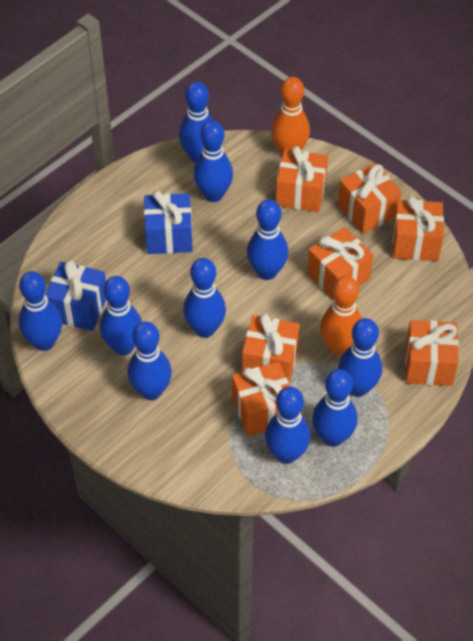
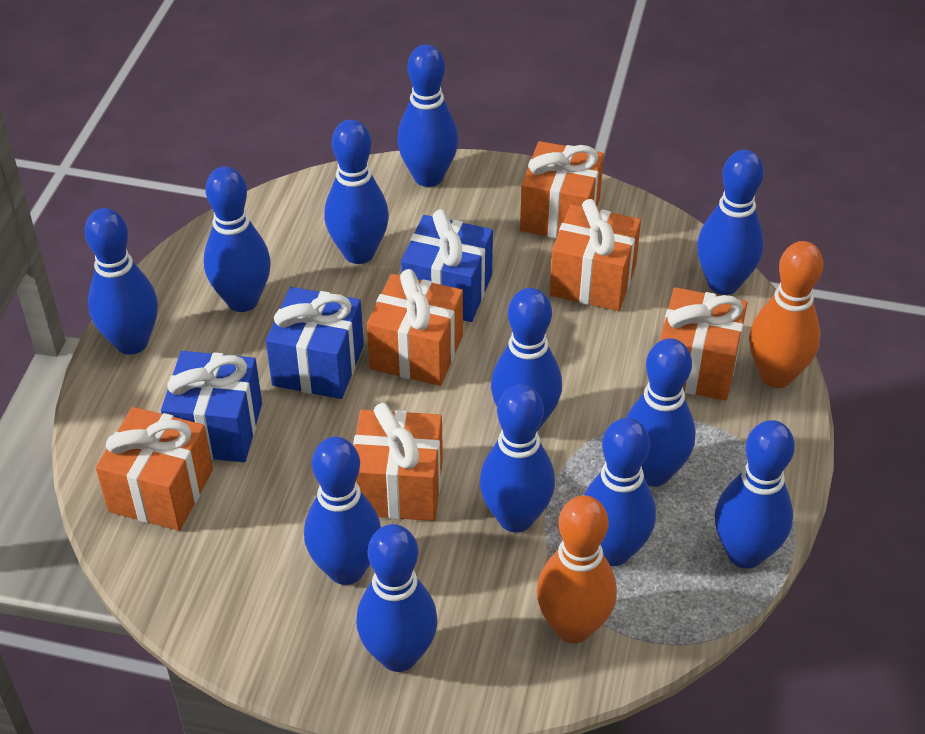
blue bowling pin: 10 -> 12
blue gift: 2 -> 3
orange gift: 7 -> 6

